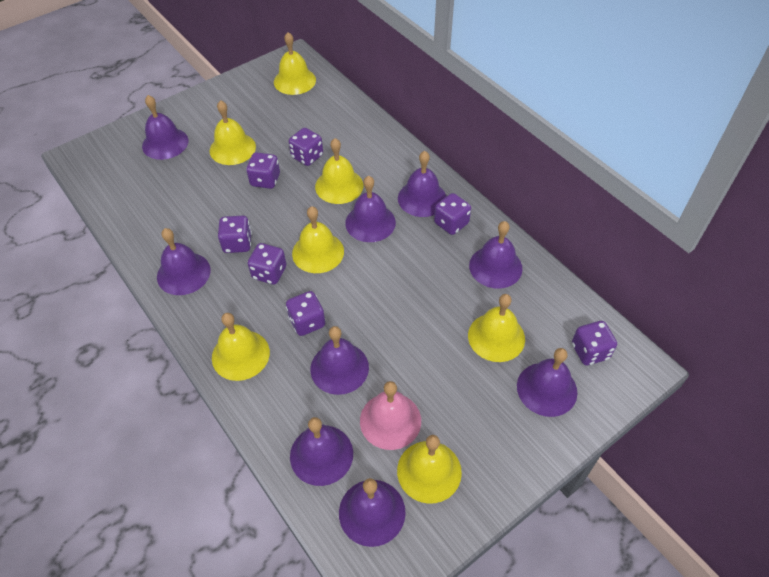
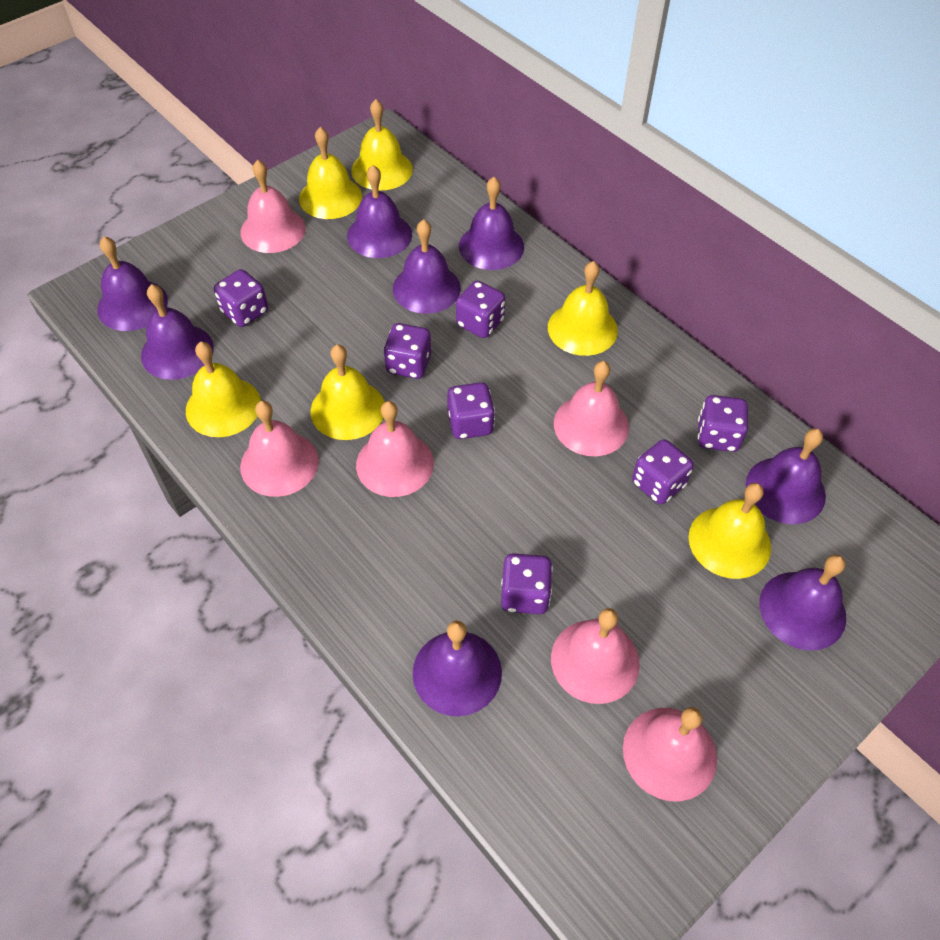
pink bell: 1 -> 6
purple bell: 9 -> 8
yellow bell: 7 -> 6

